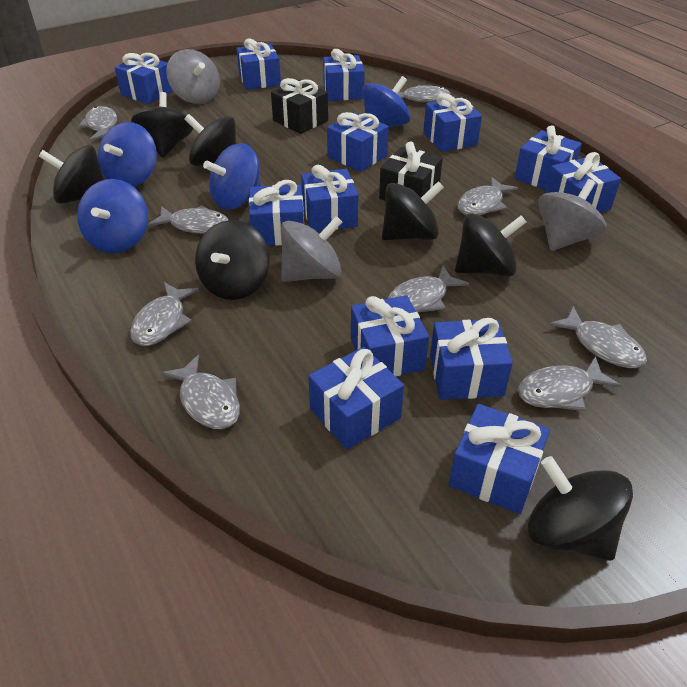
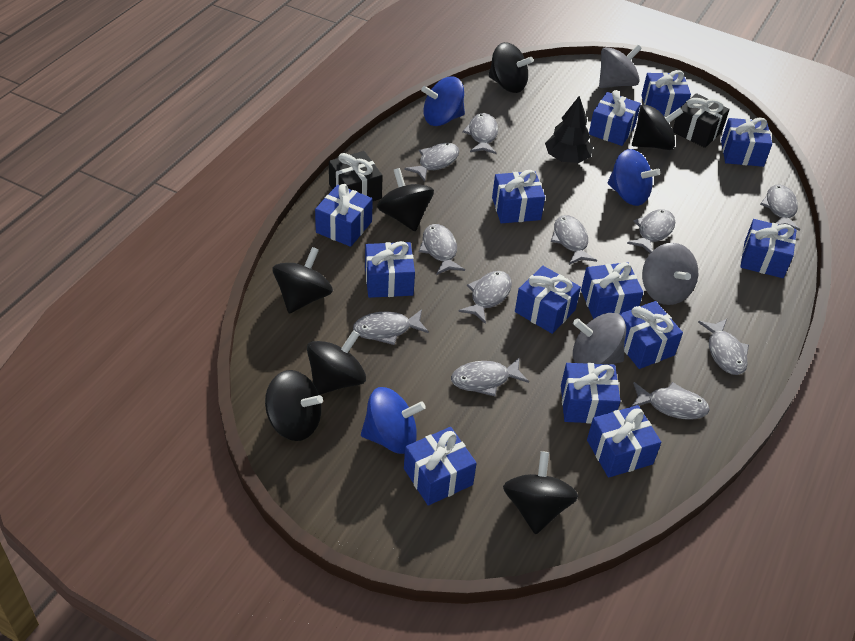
black tree: 0 -> 1
blue spinning top: 4 -> 3
grey fish: 9 -> 11

